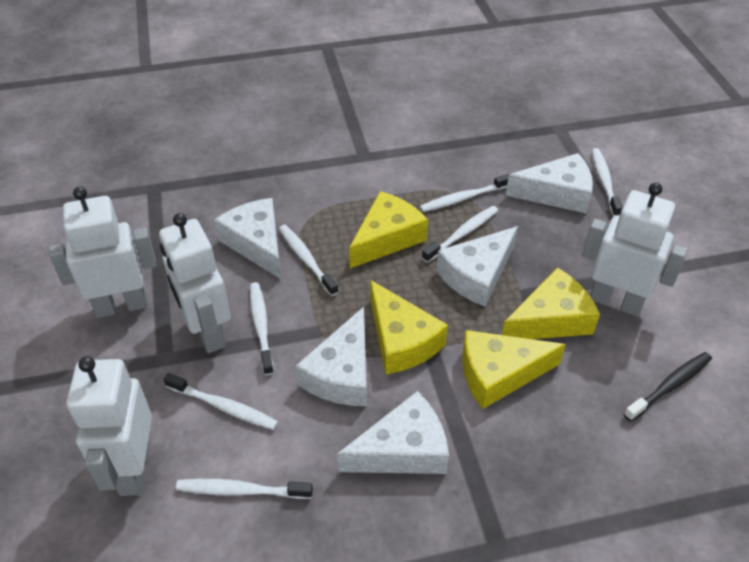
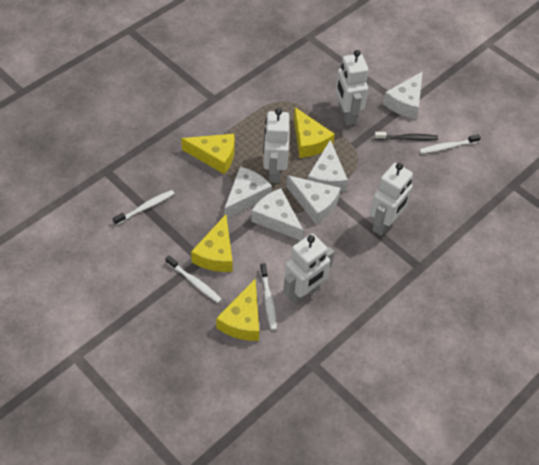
white toothbrush: 7 -> 4

